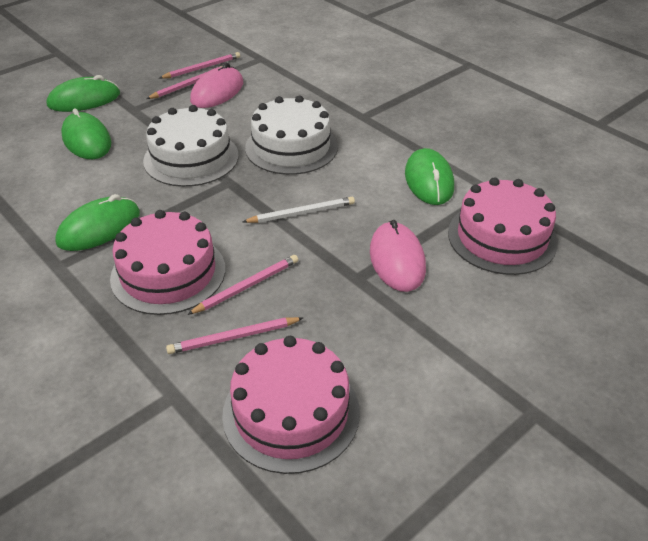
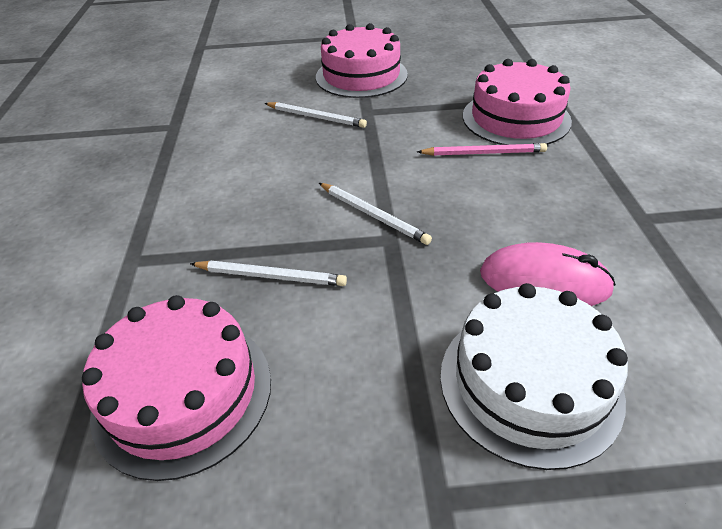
green mouse: 4 -> 0
pink mouse: 2 -> 1
pink pencil: 4 -> 1
white cake: 2 -> 1
white pencil: 1 -> 3

